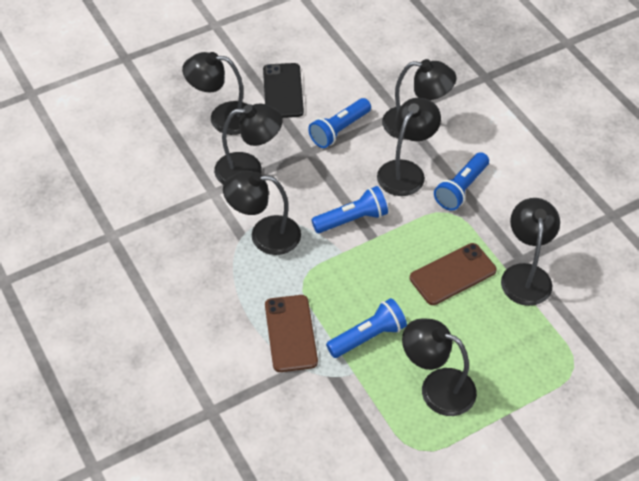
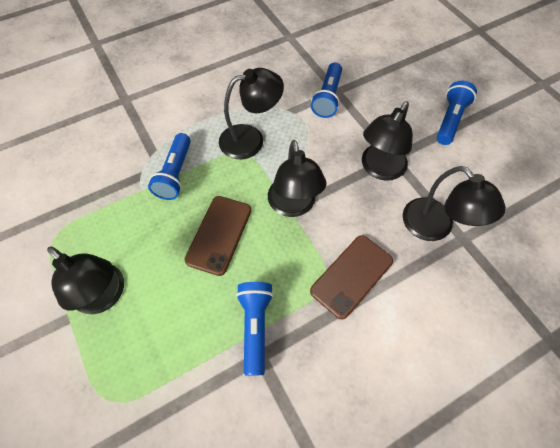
black lamp: 7 -> 5
black phone: 1 -> 0

